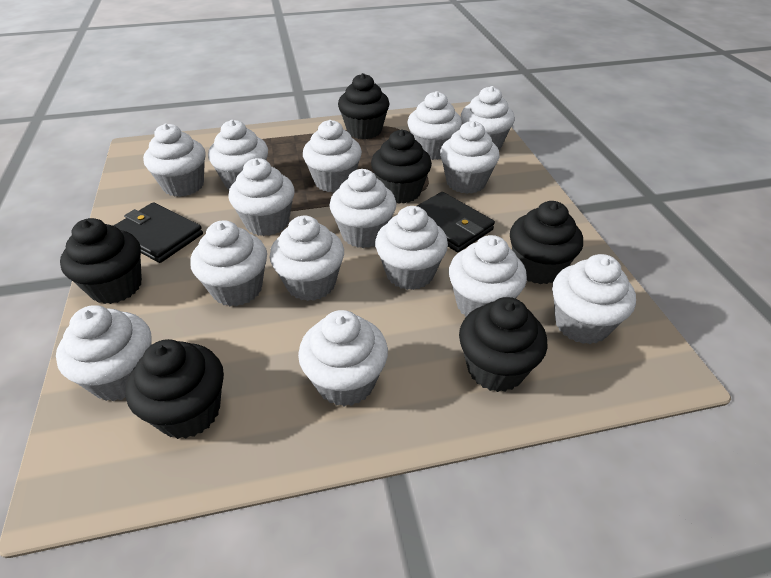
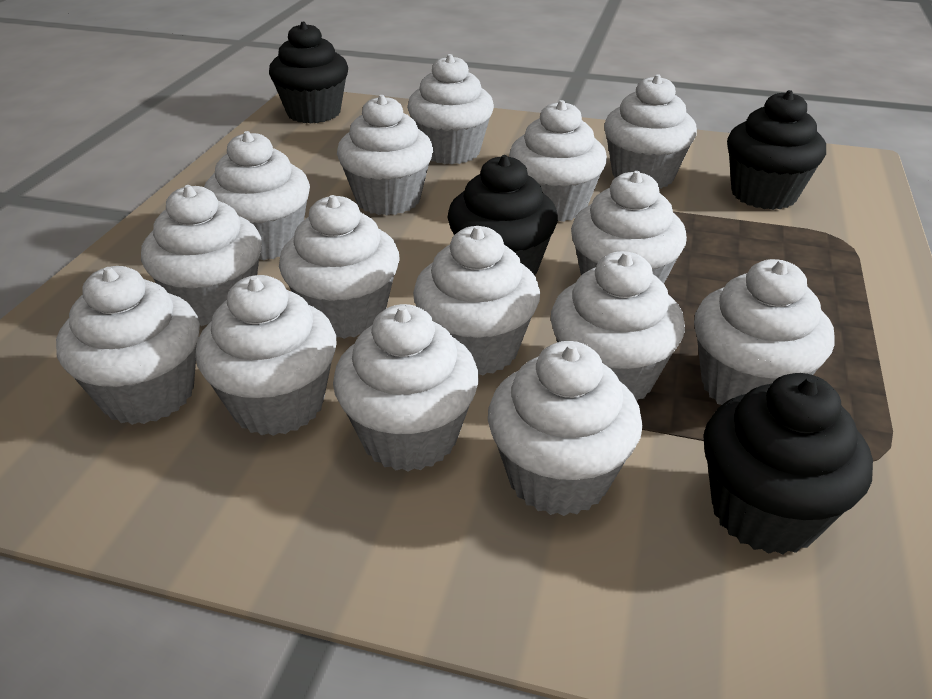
black cupcake: 6 -> 4
black wallet: 2 -> 0

